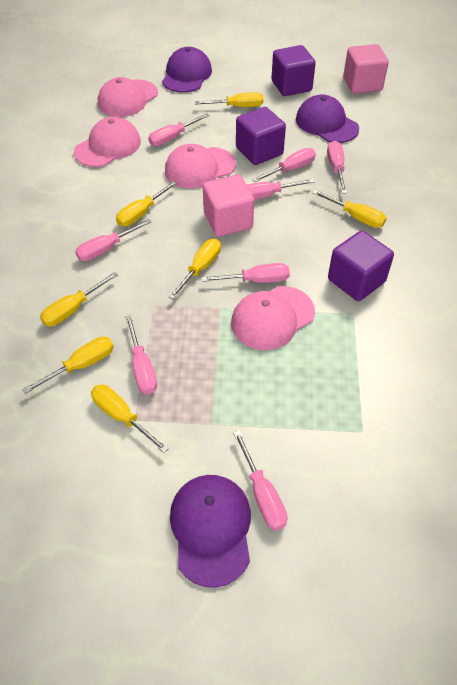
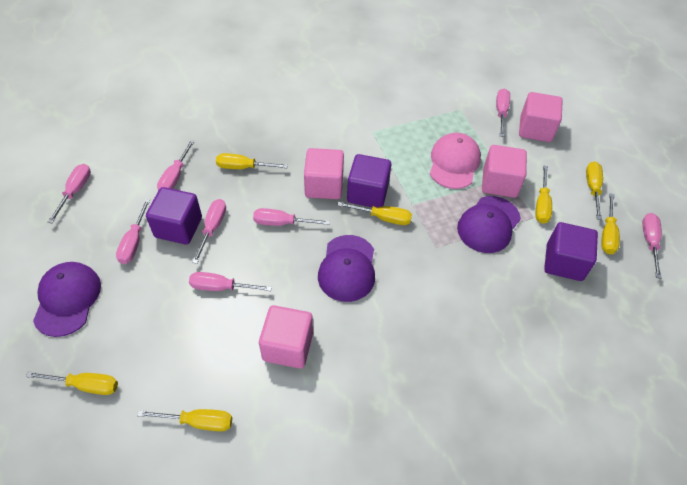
pink cap: 4 -> 1
pink cube: 2 -> 4

